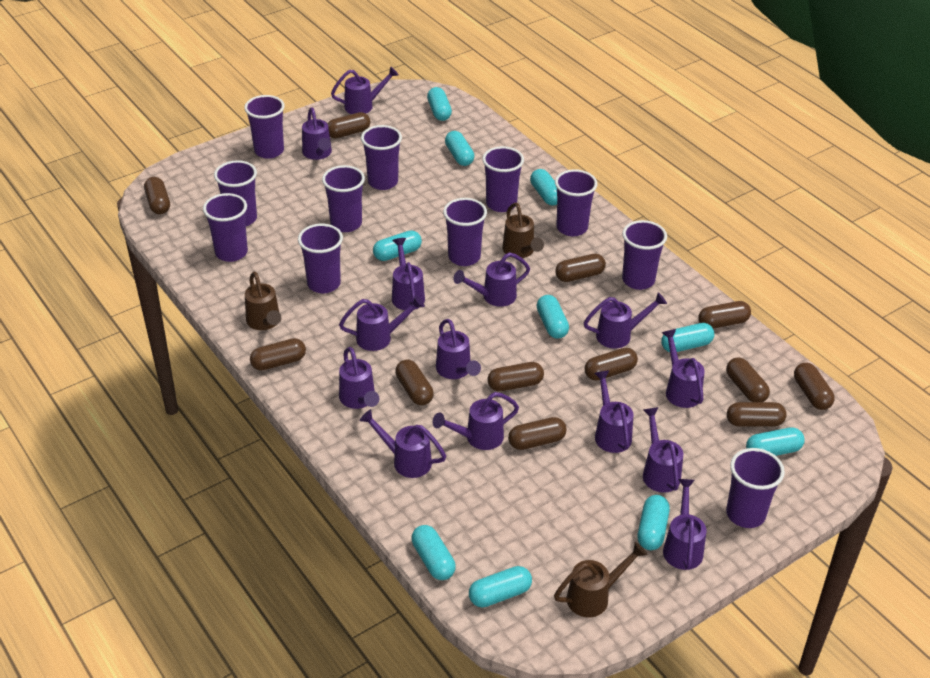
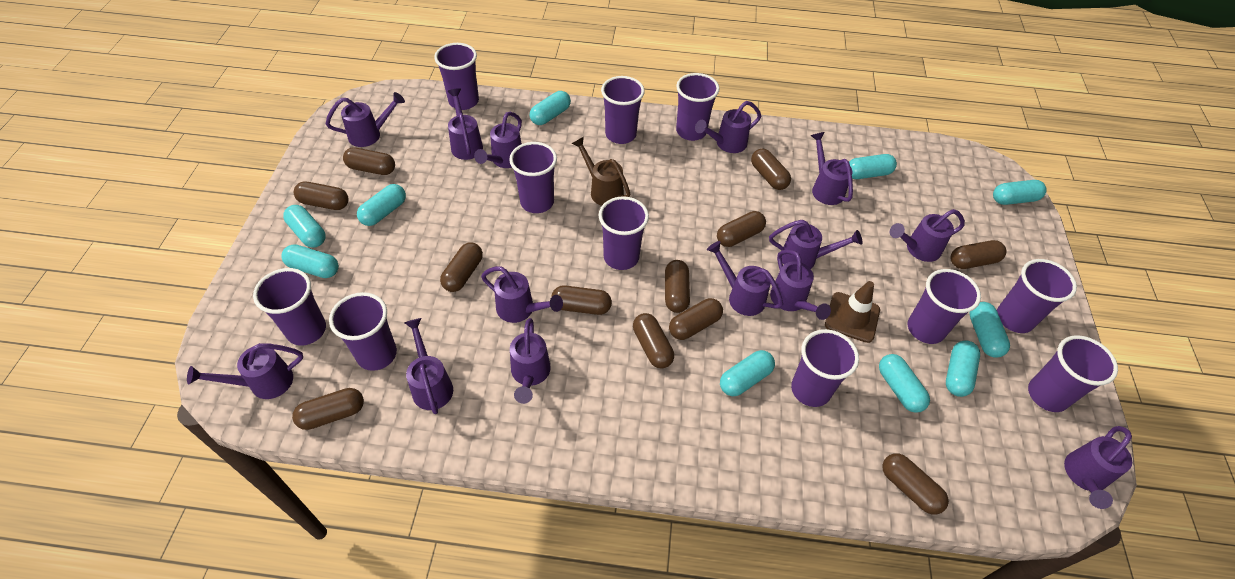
brown traffic cone: 0 -> 1
brown watering can: 3 -> 1

